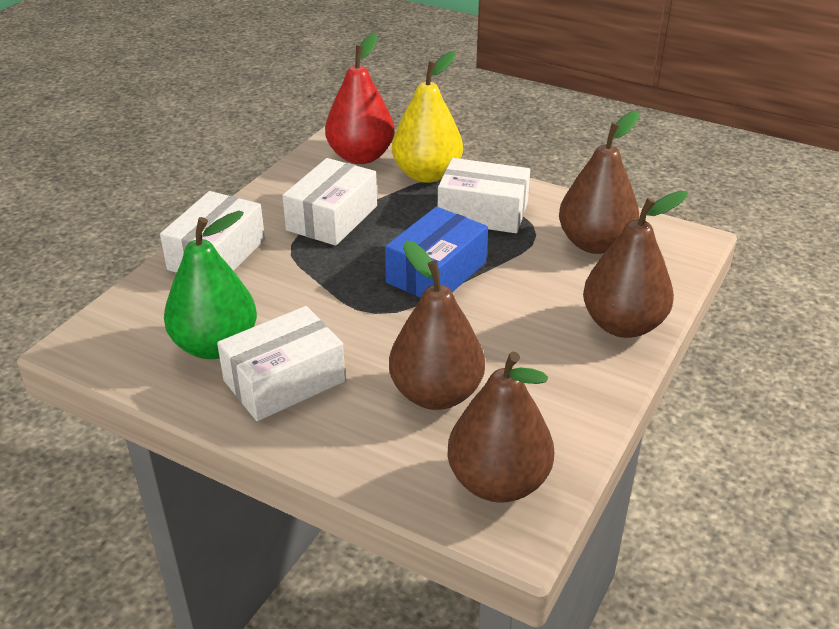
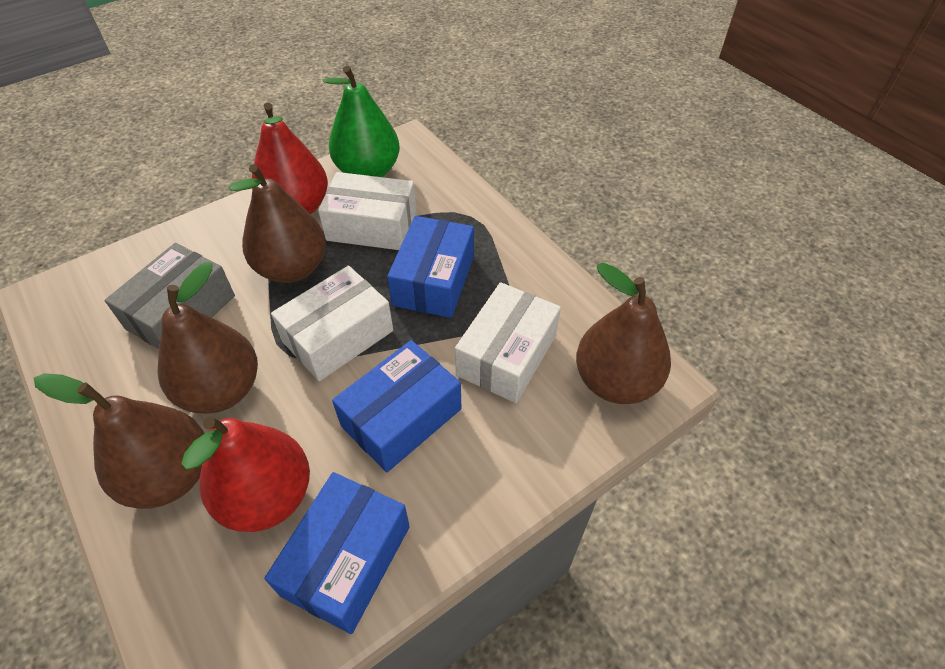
blue box: 1 -> 3
grey box: 0 -> 1
red pear: 1 -> 2
white box: 4 -> 3
yellow pear: 1 -> 0

